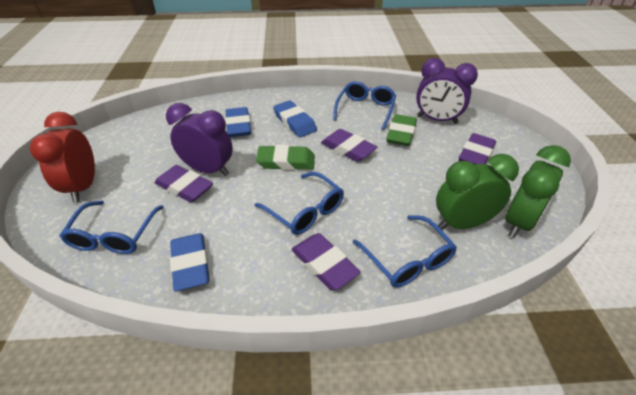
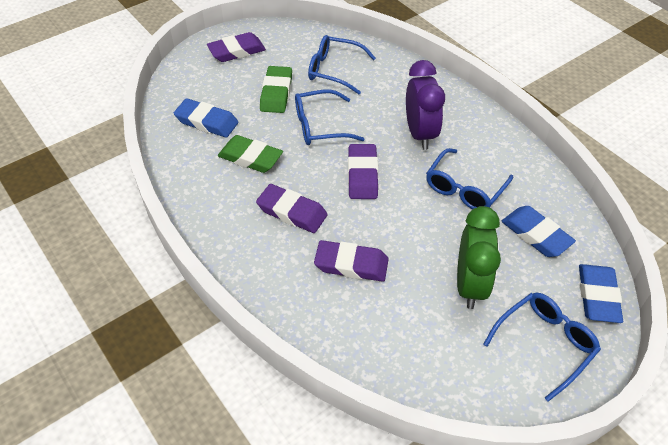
green clock: 2 -> 1
purple clock: 2 -> 1
red clock: 1 -> 0

